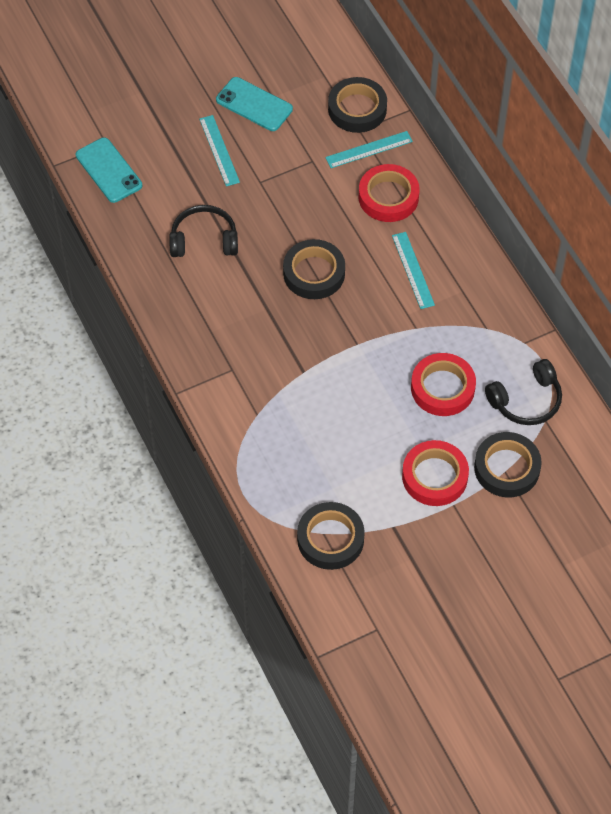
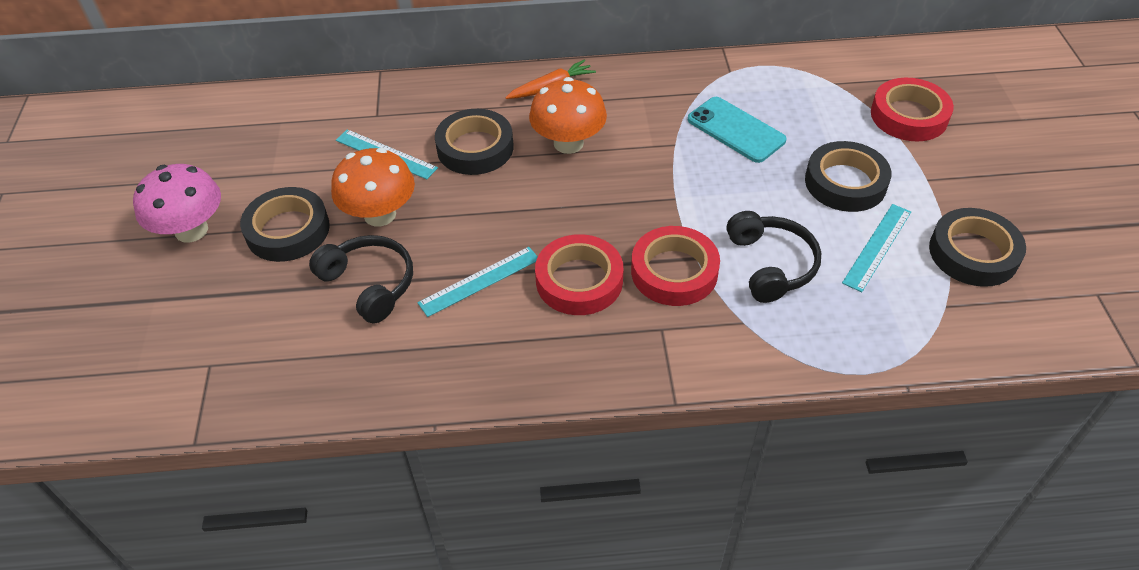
orange carrot: 0 -> 1
orange mushroom: 0 -> 2
pink mushroom: 0 -> 1
turquoise phone: 2 -> 1

